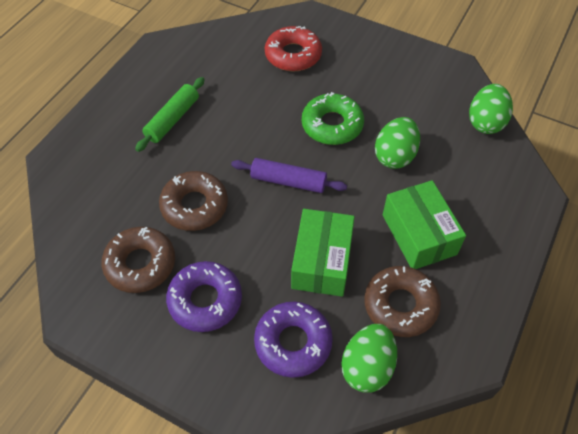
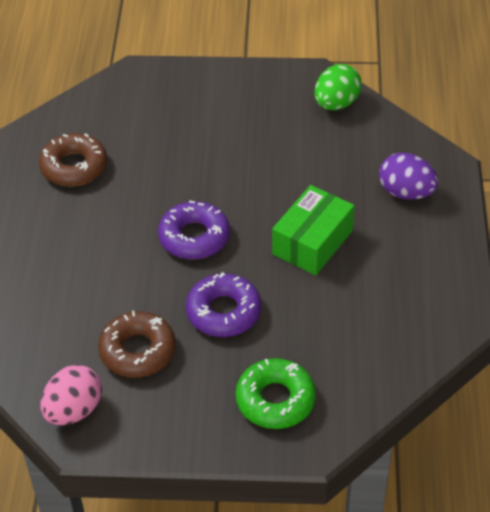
brown donut: 3 -> 2
green box: 2 -> 1
green egg: 3 -> 1
green rolling pin: 1 -> 0
pink egg: 0 -> 1
purple egg: 0 -> 1
purple rolling pin: 1 -> 0
red donut: 1 -> 0

